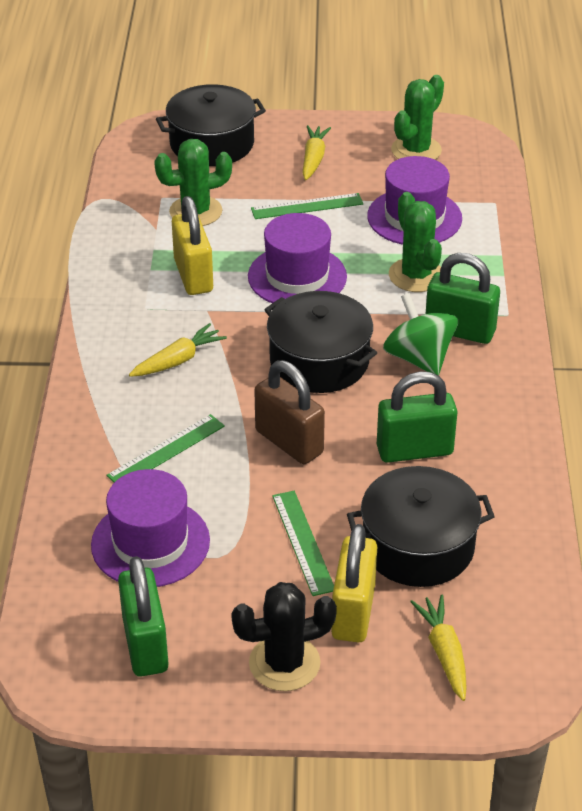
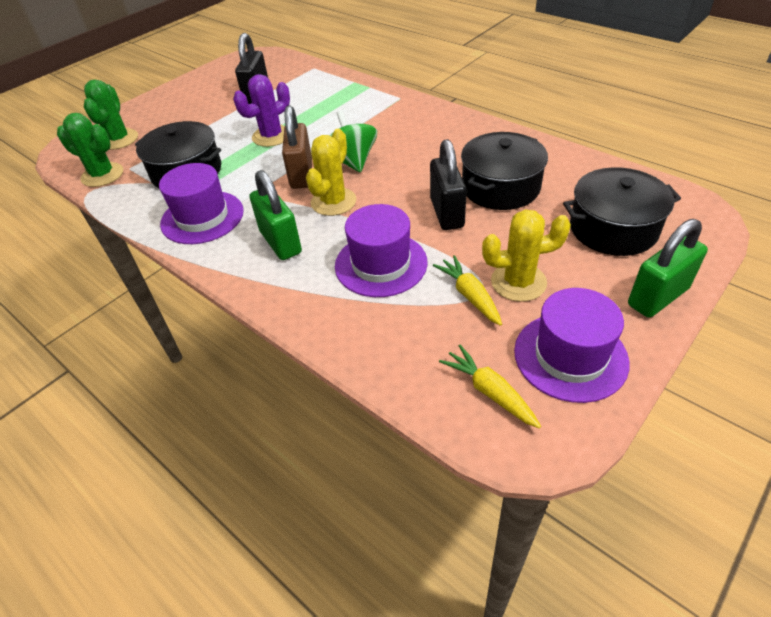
black cactus: 1 -> 0
black padlock: 0 -> 2
green cactus: 3 -> 2
green padlock: 3 -> 2
green ruler: 3 -> 0
purple cactus: 0 -> 1
yellow cactus: 0 -> 2
yellow carrot: 3 -> 2
yellow padlock: 2 -> 0

